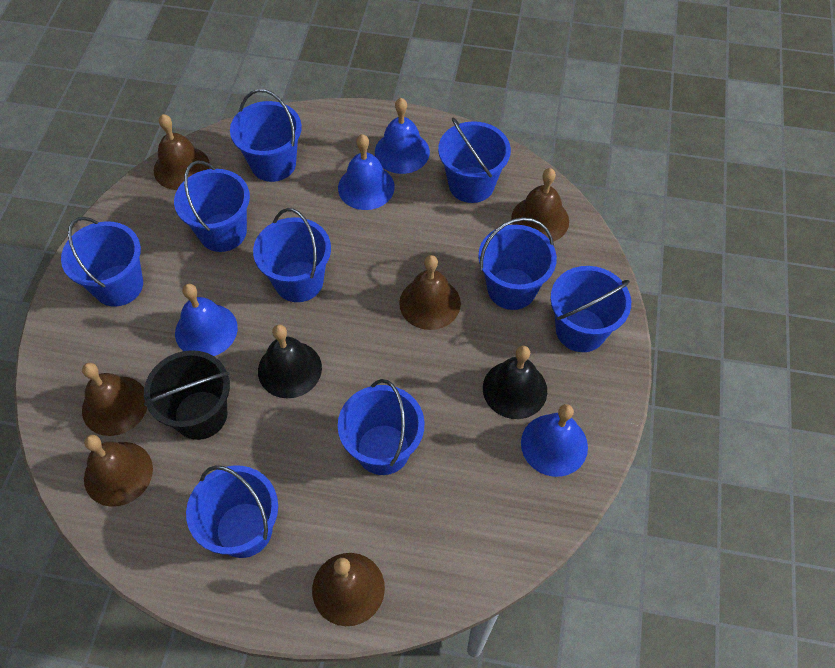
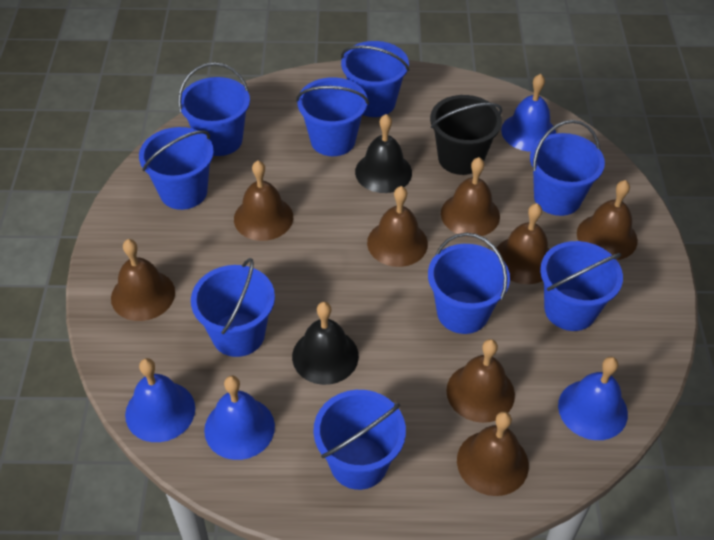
brown bell: 6 -> 8

